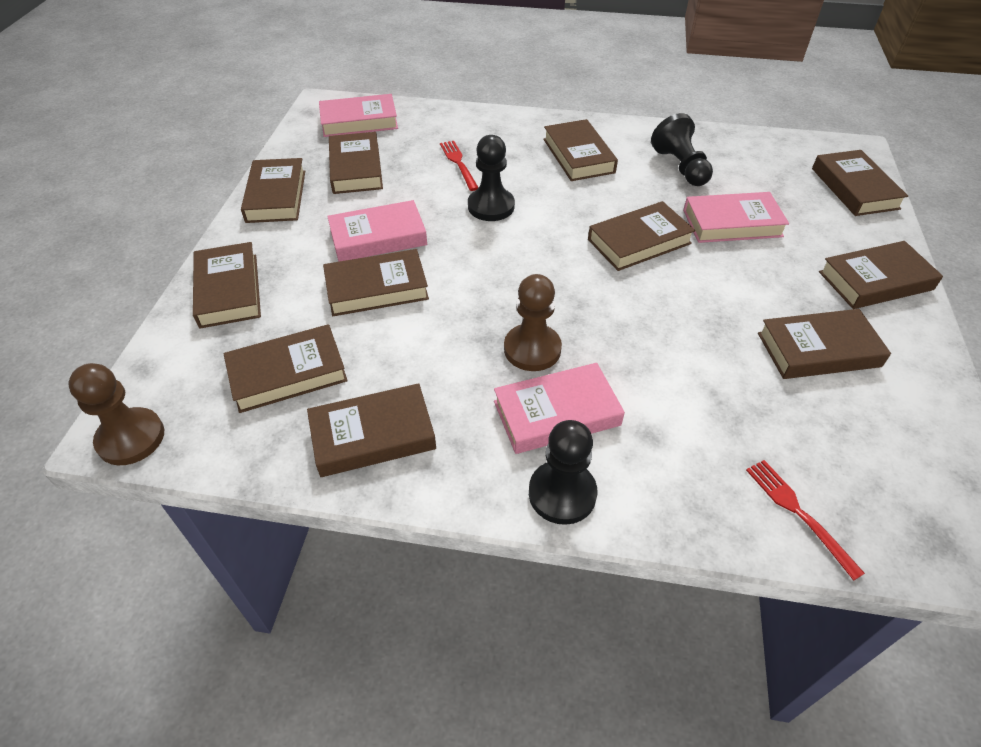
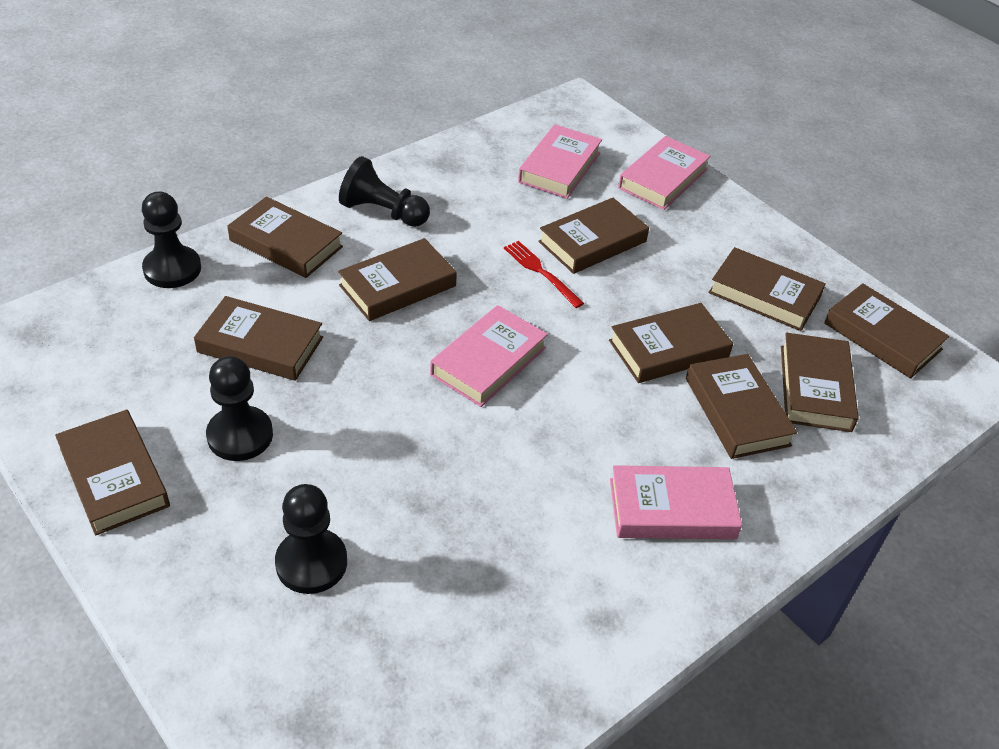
black pawn: 3 -> 4
brown book: 11 -> 10
brown pawn: 2 -> 0
red fork: 2 -> 1

